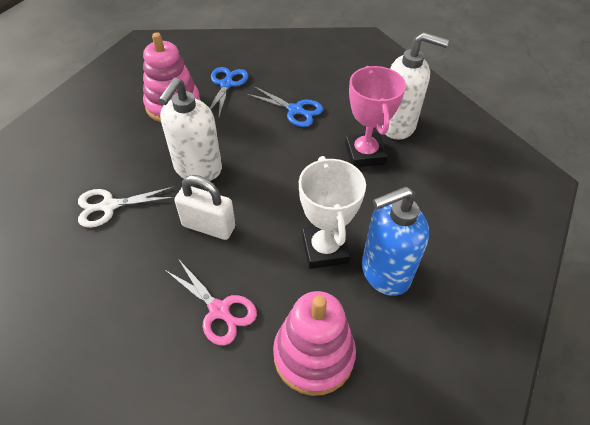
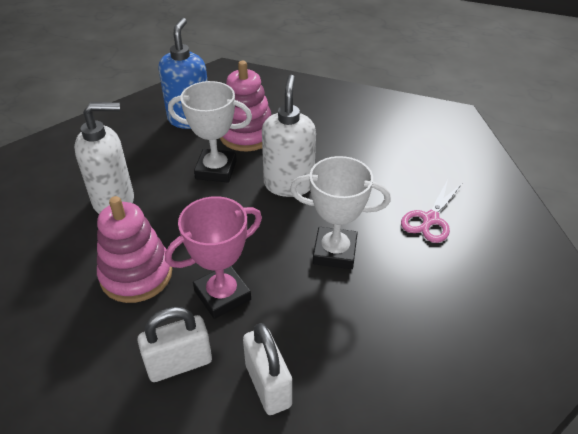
blue scissors: 2 -> 0
white padlock: 1 -> 2
white scissors: 1 -> 0
white trophy: 1 -> 2

